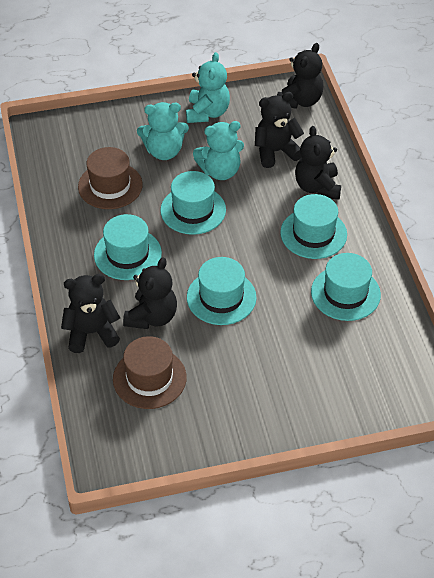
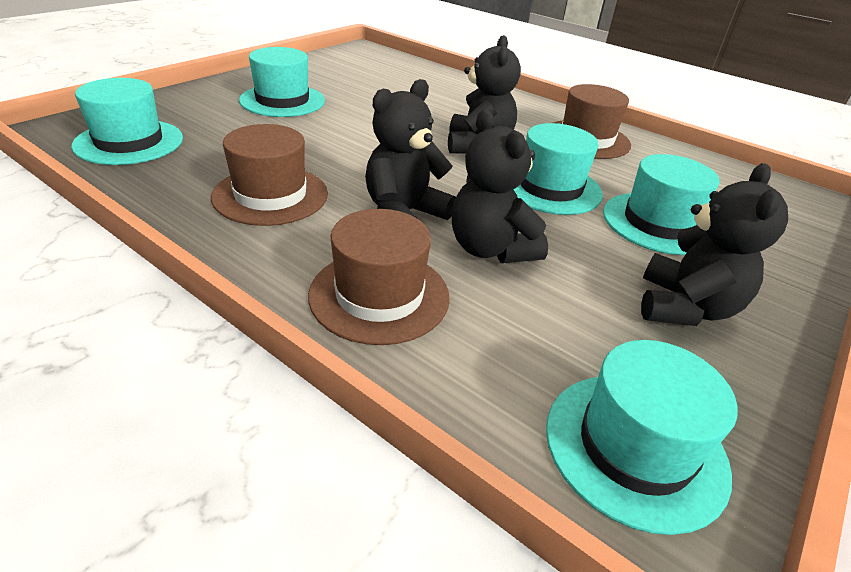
black teddy bear: 5 -> 4
brown hat: 2 -> 3
turquoise teddy bear: 3 -> 0

